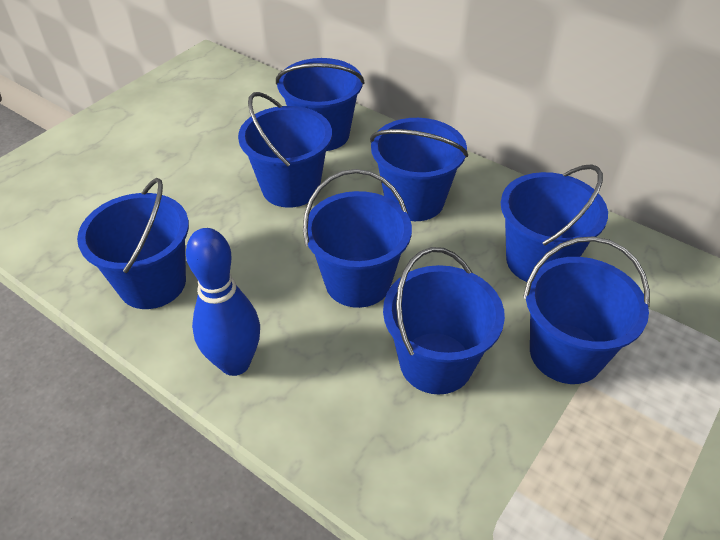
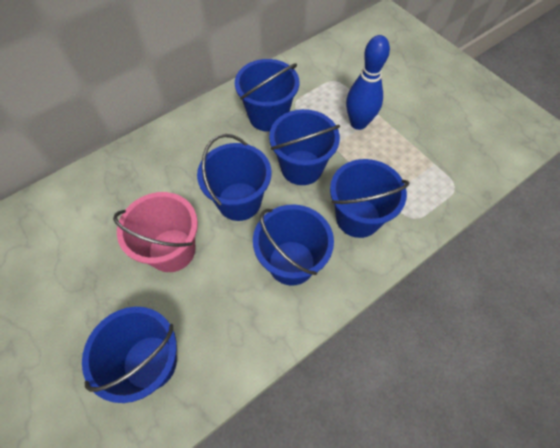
blue bucket: 8 -> 6
pink bucket: 0 -> 1

